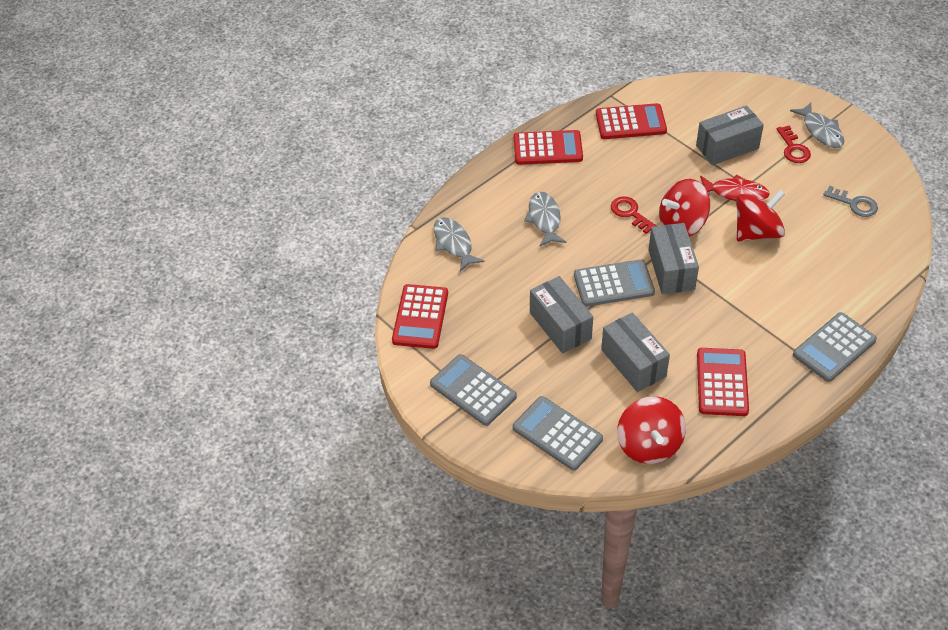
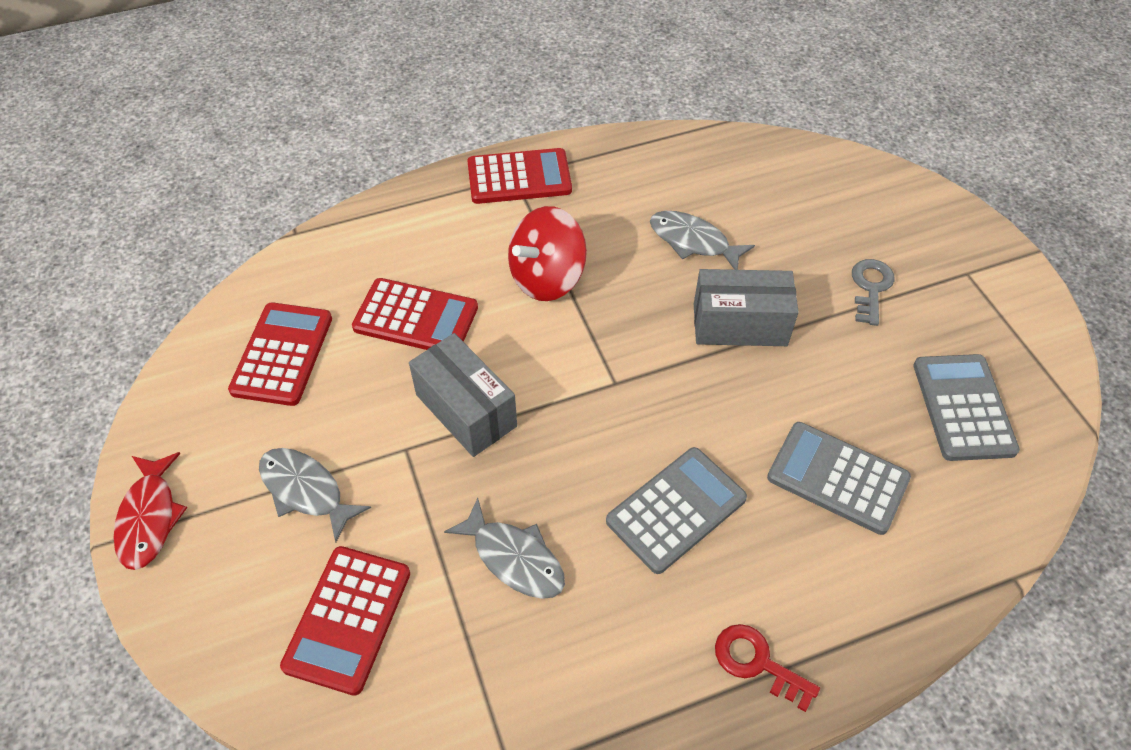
grey box: 4 -> 2
grey calculator: 4 -> 3
red key: 2 -> 1
red spinning top: 3 -> 1

